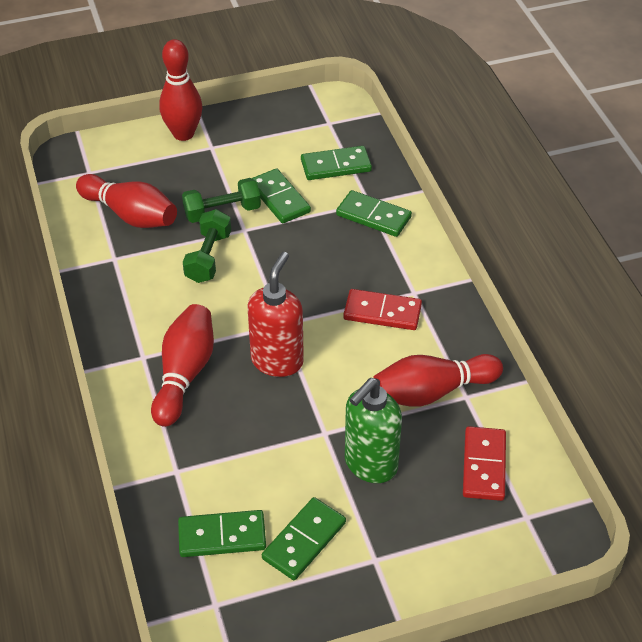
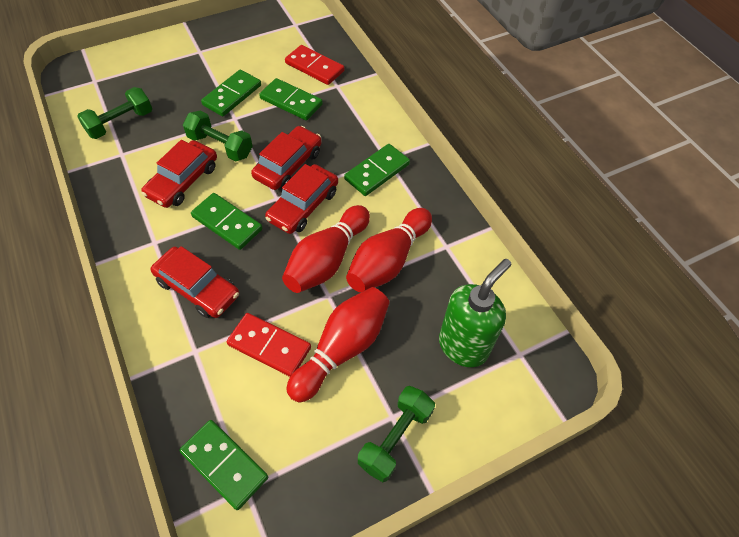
green dumbbell: 2 -> 3
red bowling pin: 4 -> 3
red car: 0 -> 4
red soap dispenser: 1 -> 0

